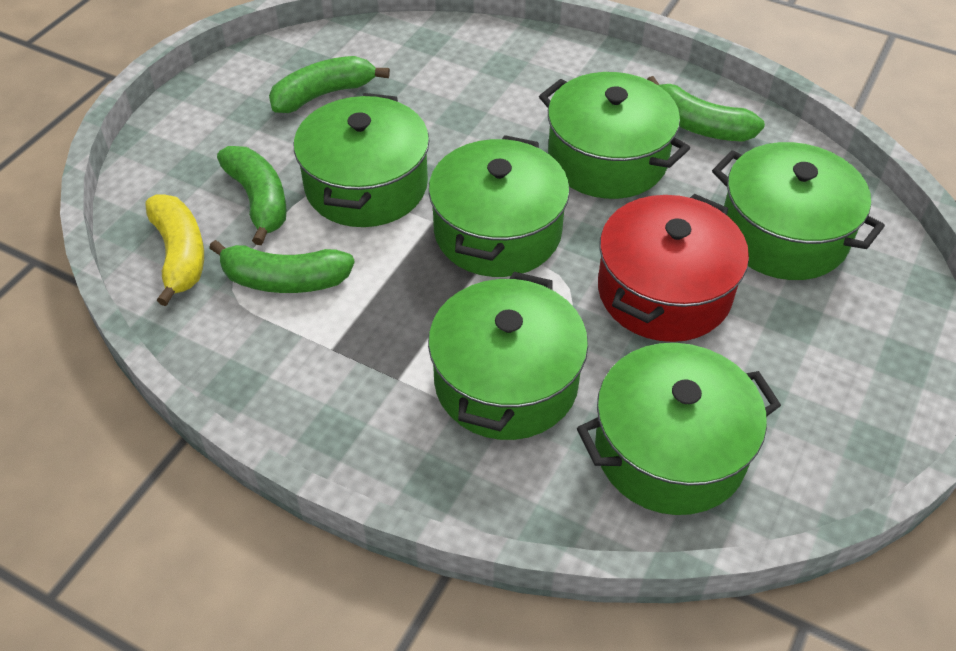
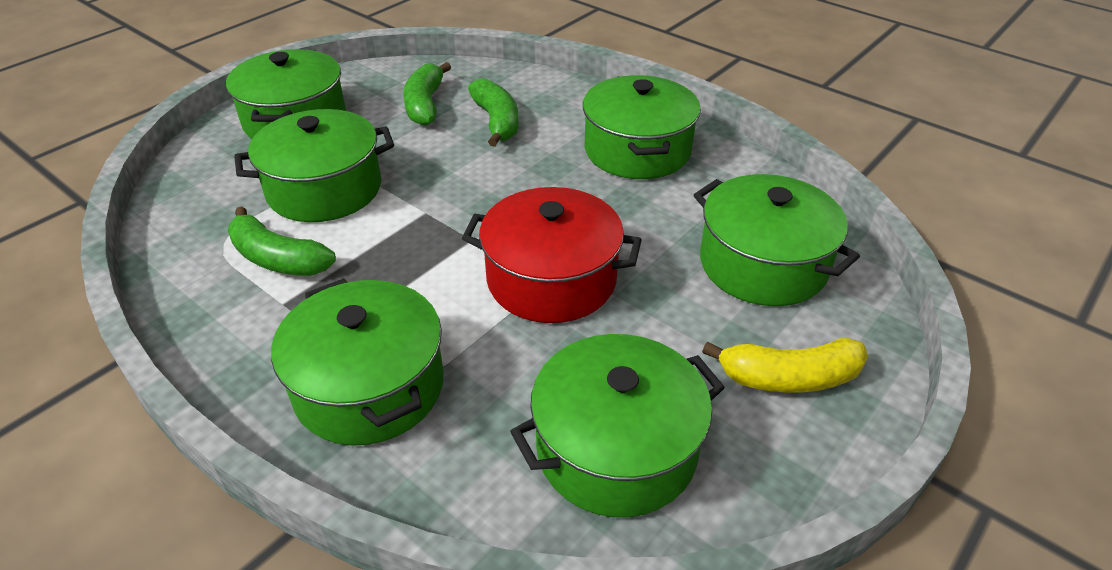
green banana: 4 -> 3

